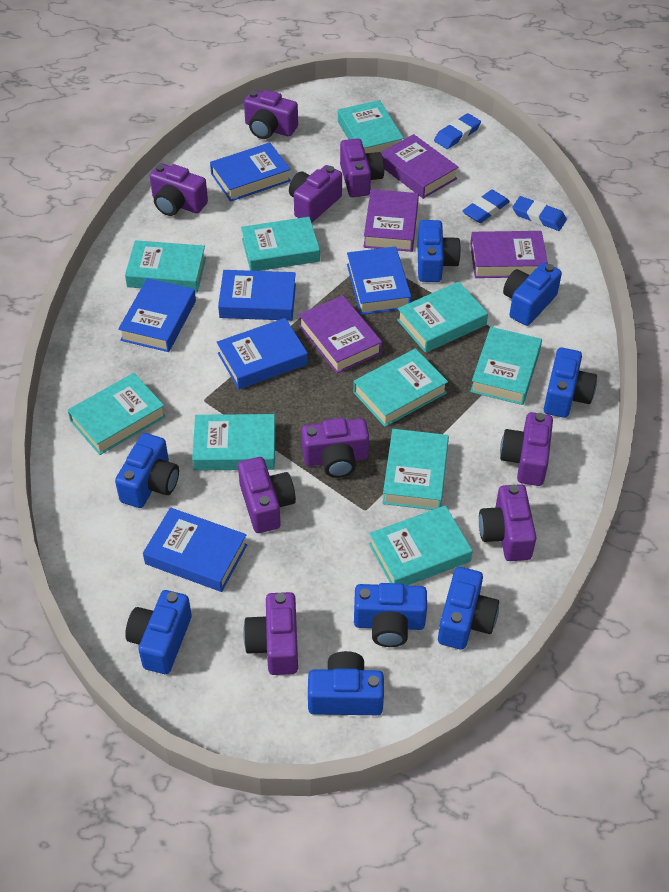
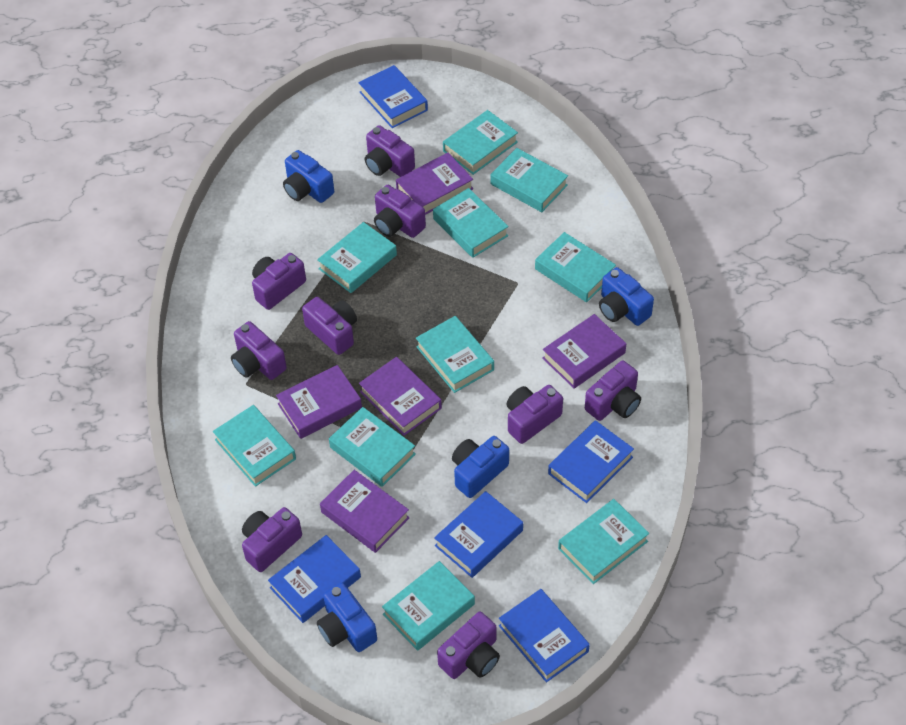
blue book: 6 -> 5
blue camera: 8 -> 4
blue eraser: 3 -> 0
purple book: 4 -> 5

